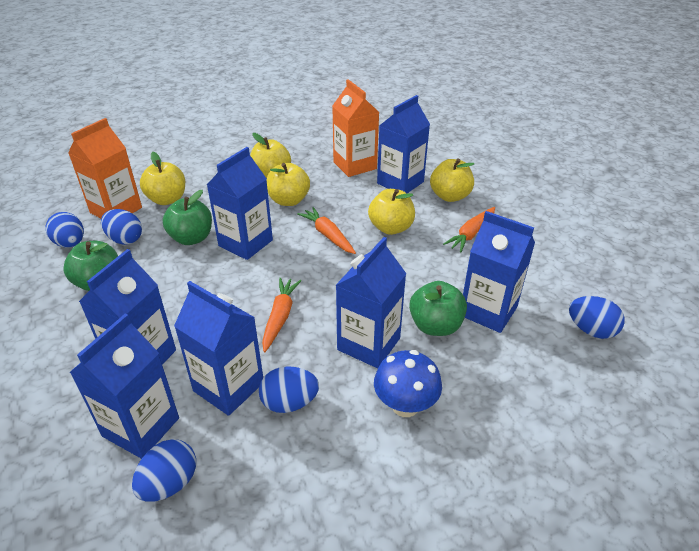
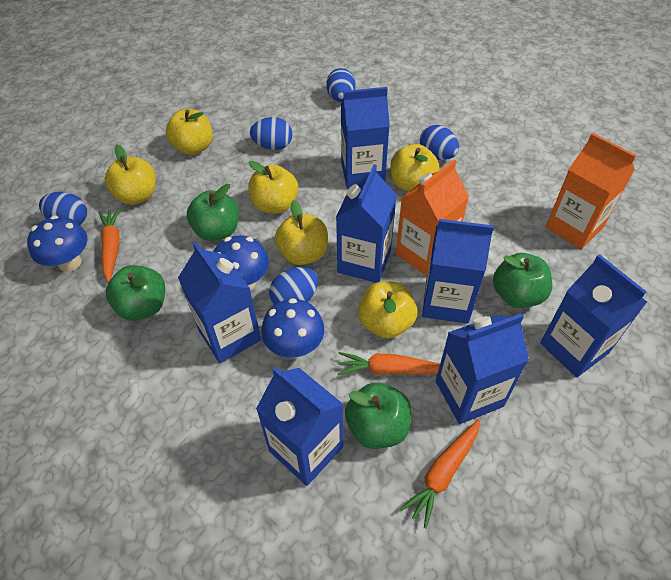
blue mushroom: 1 -> 3
green apple: 3 -> 4
yellow apple: 5 -> 6

